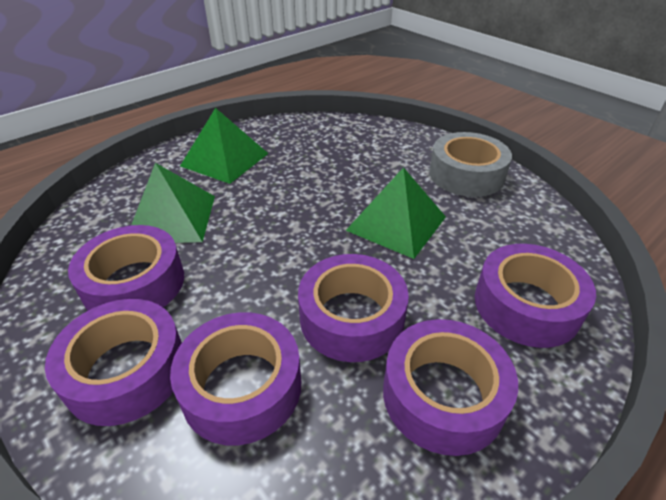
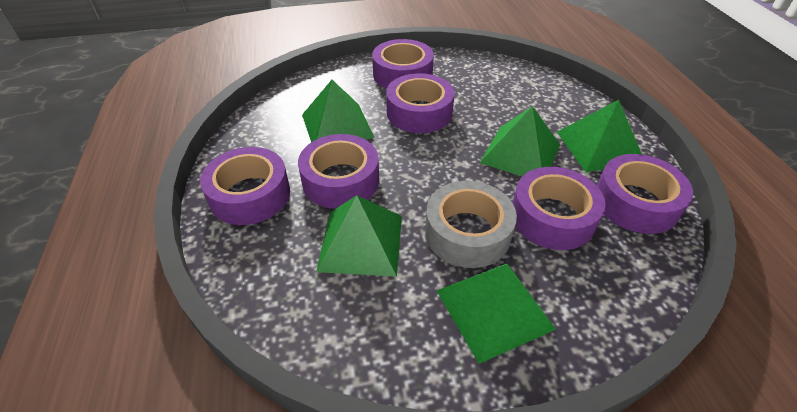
green pyramid: 3 -> 5

